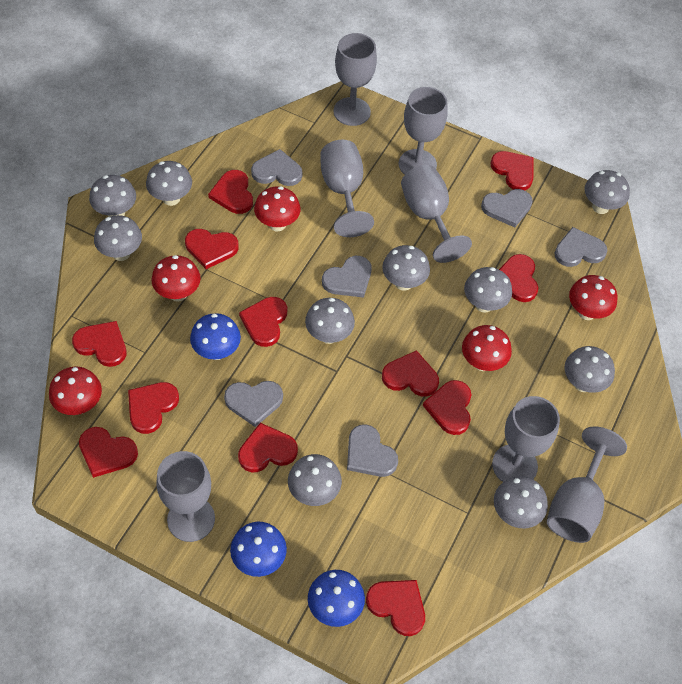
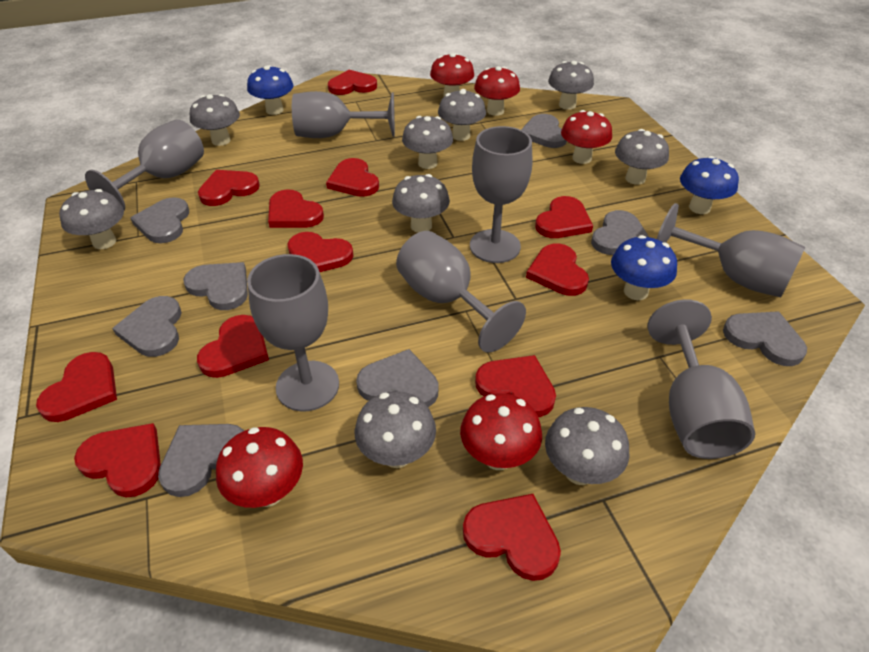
grey heart: 6 -> 8
grey mushroom: 10 -> 9

